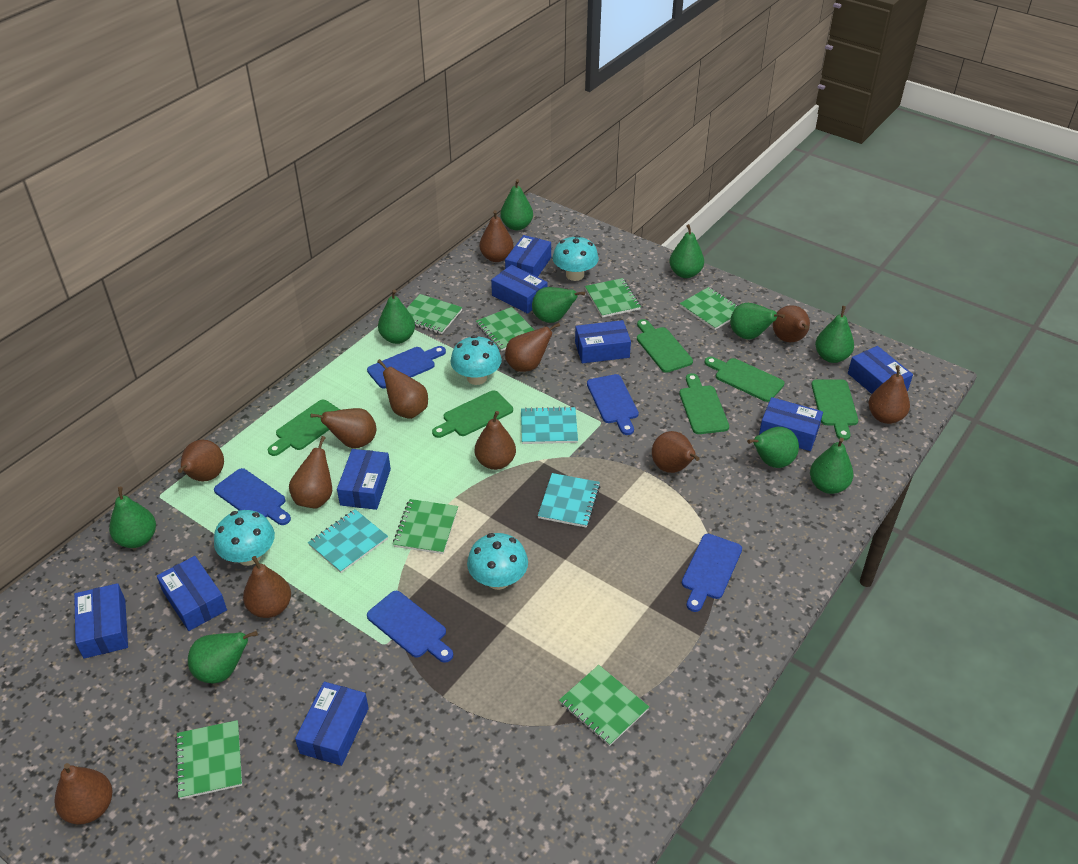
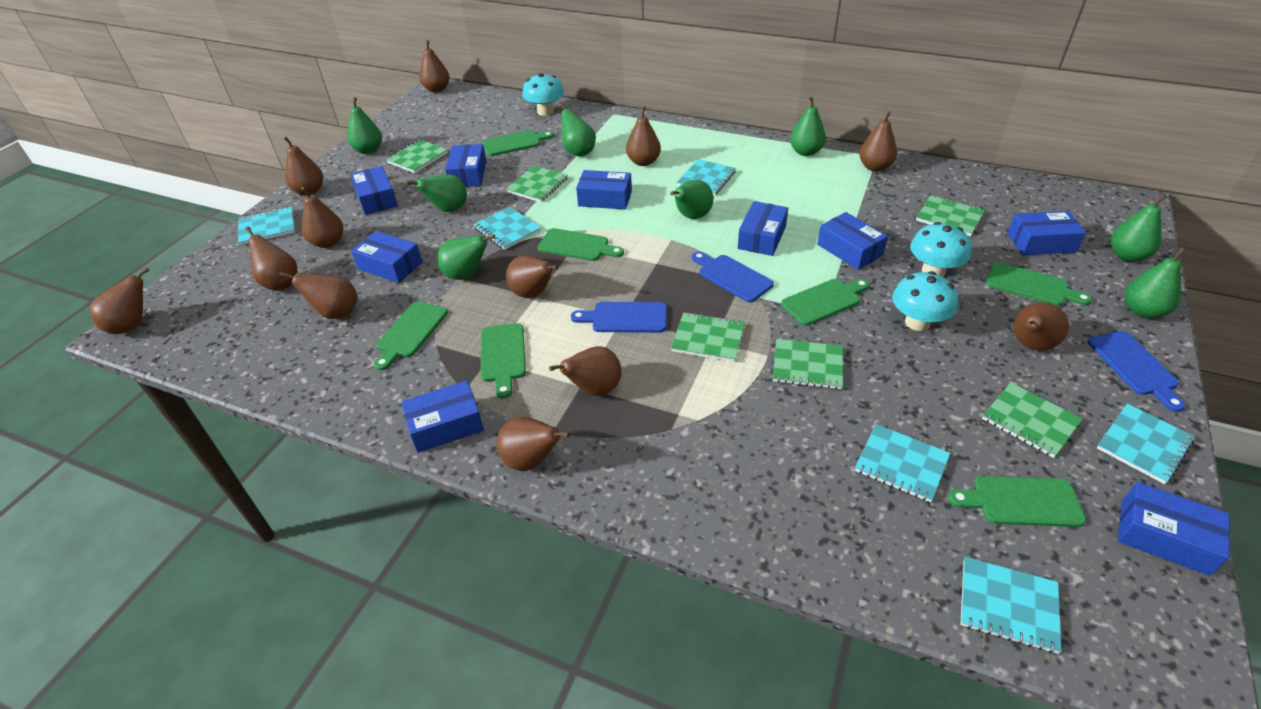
blue cutting board: 5 -> 3
green cutting board: 6 -> 7
green notebook: 7 -> 6
green pear: 10 -> 8
turquoise mushroom: 4 -> 3
turquoise notebook: 3 -> 6

